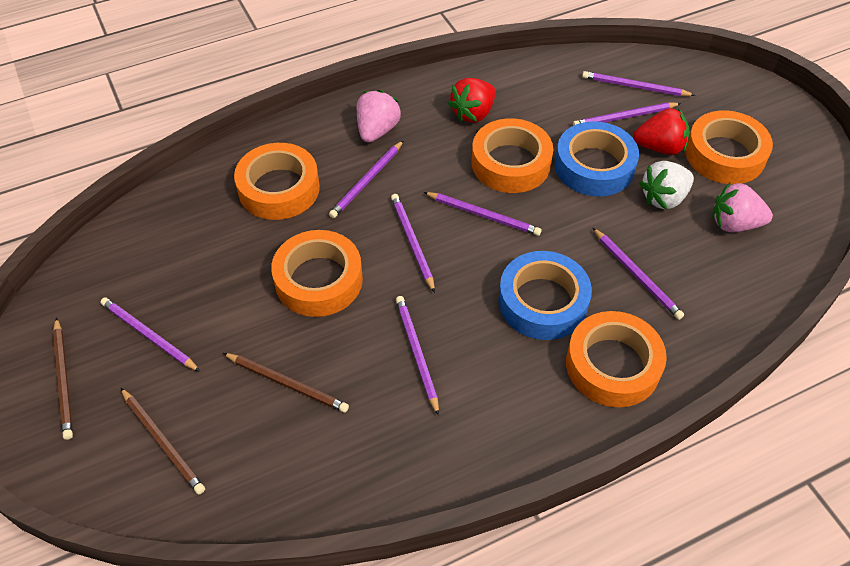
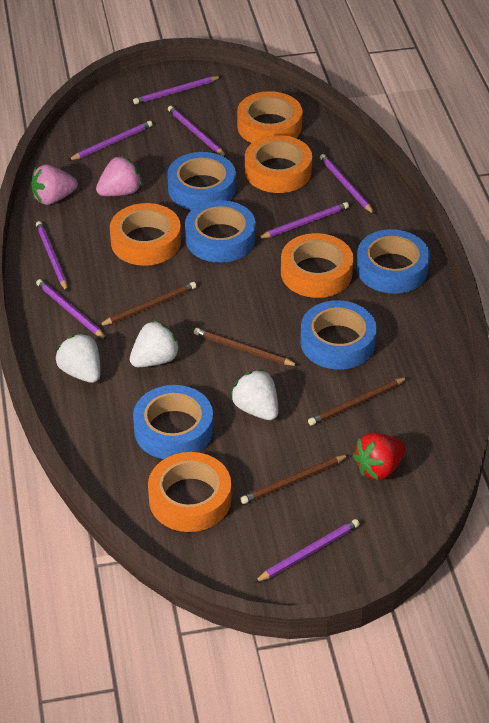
blue tape: 2 -> 5
brown pencil: 3 -> 4
red strawberry: 2 -> 1
white strawberry: 1 -> 3

